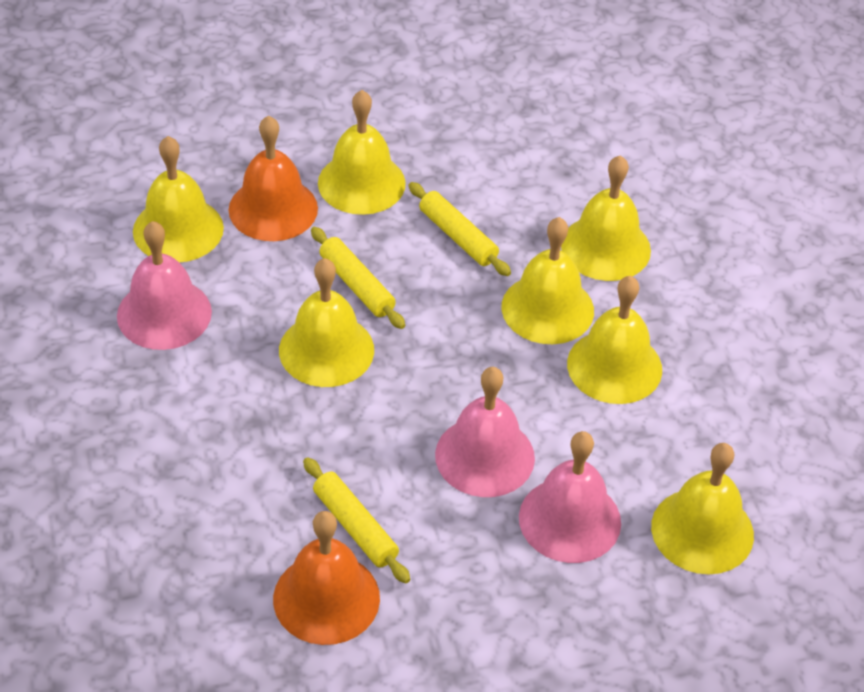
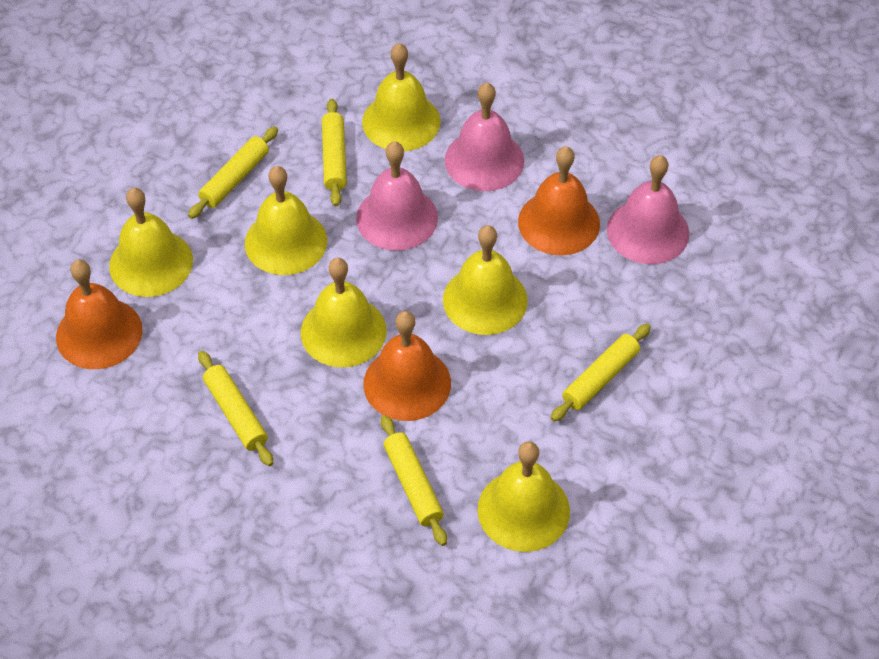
orange bell: 2 -> 3
yellow bell: 7 -> 6
yellow rolling pin: 3 -> 5

